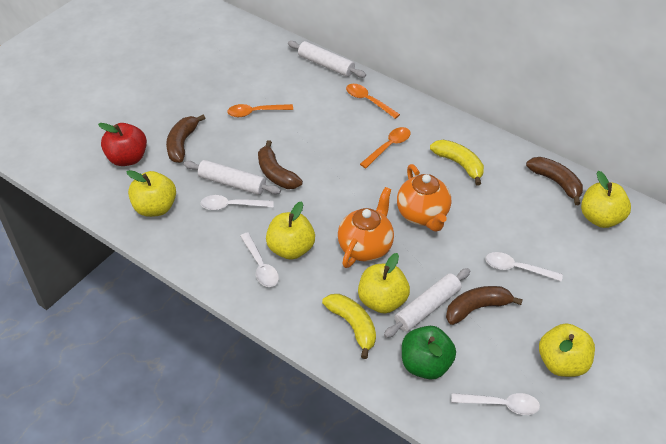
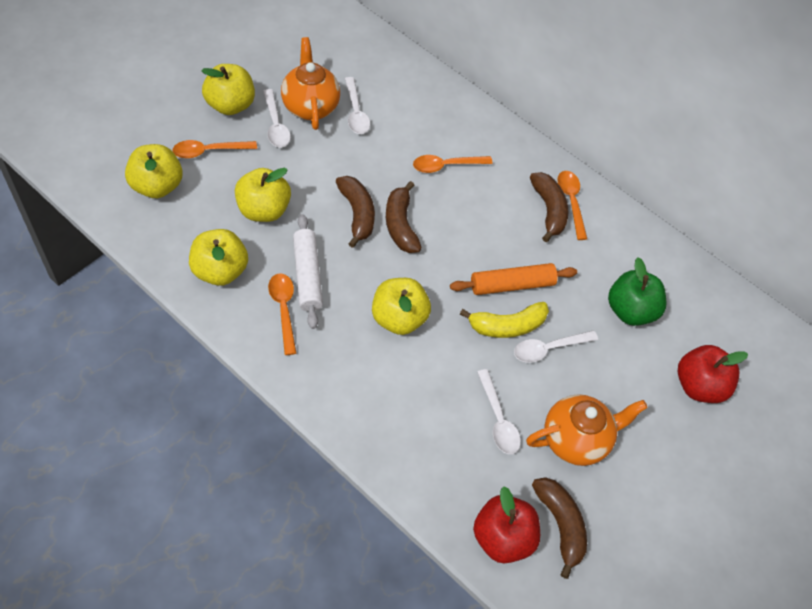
orange rolling pin: 0 -> 1
orange spoon: 3 -> 4
red apple: 1 -> 2
white rolling pin: 3 -> 1
yellow banana: 2 -> 1

